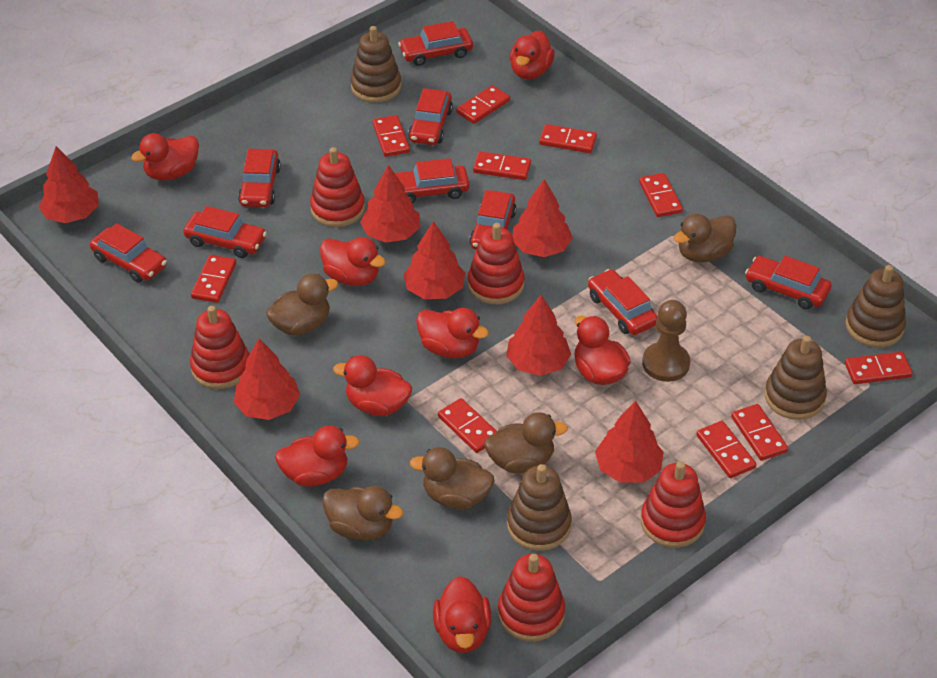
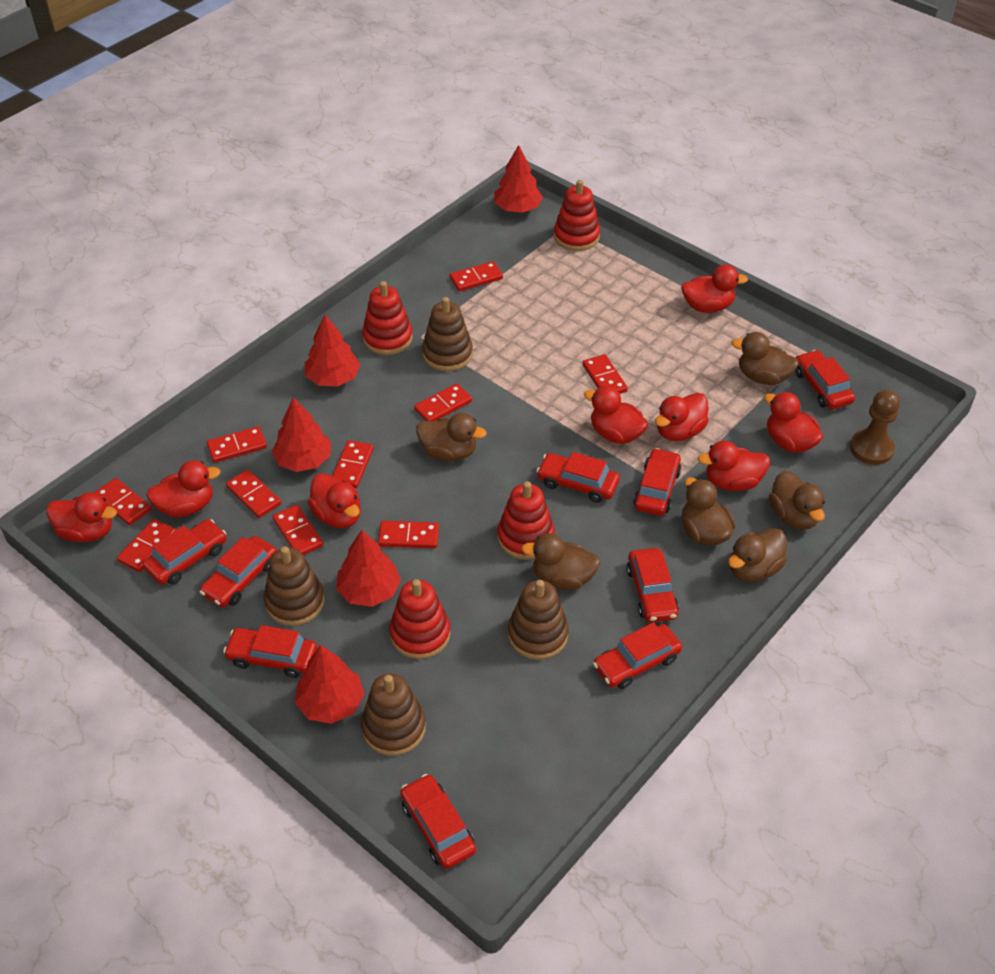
brown duck: 5 -> 6
red stacking toy: 5 -> 4
red tree: 7 -> 5

